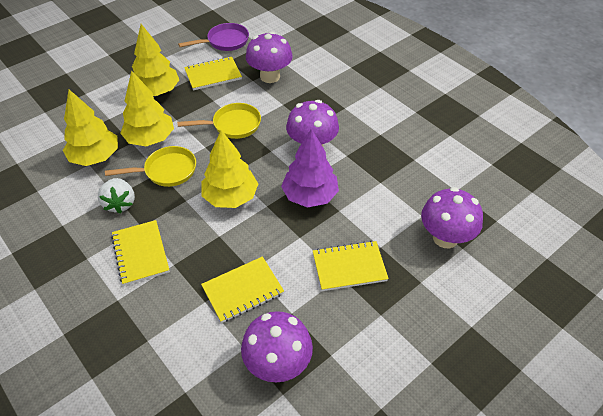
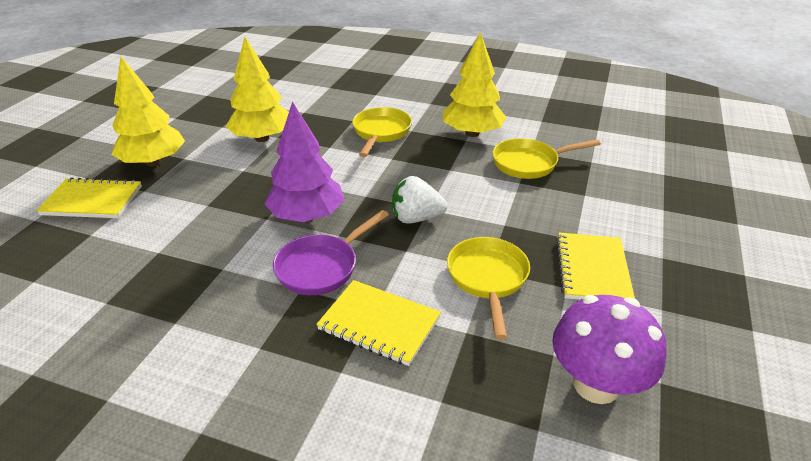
purple mushroom: 4 -> 1
yellow notebook: 4 -> 3
yellow pan: 2 -> 3
yellow tree: 4 -> 3

